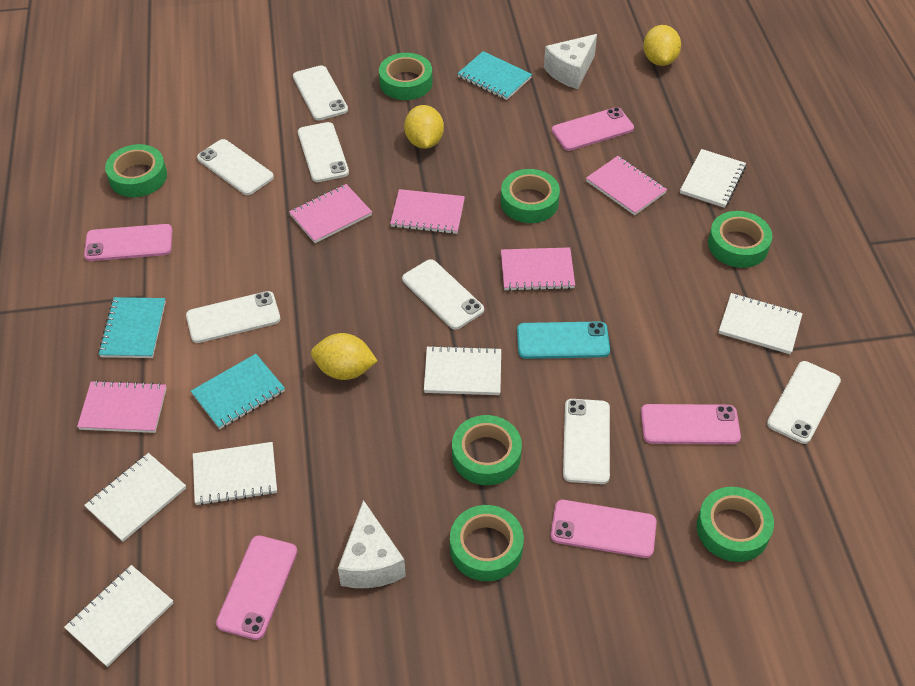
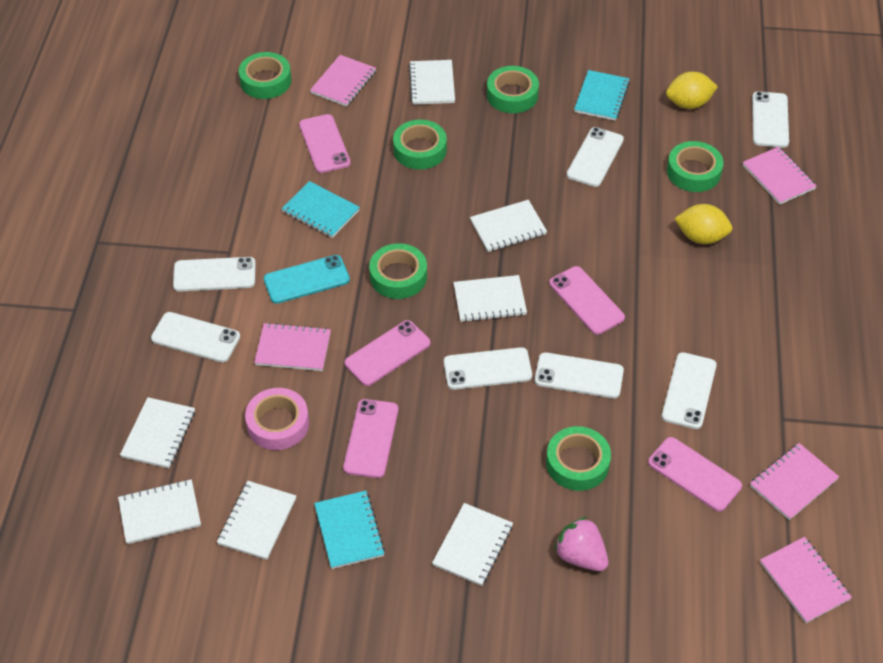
green tape: 7 -> 6
pink strawberry: 0 -> 1
pink tape: 0 -> 1
white cheese: 2 -> 0
white notebook: 6 -> 7
yellow lemon: 3 -> 2

